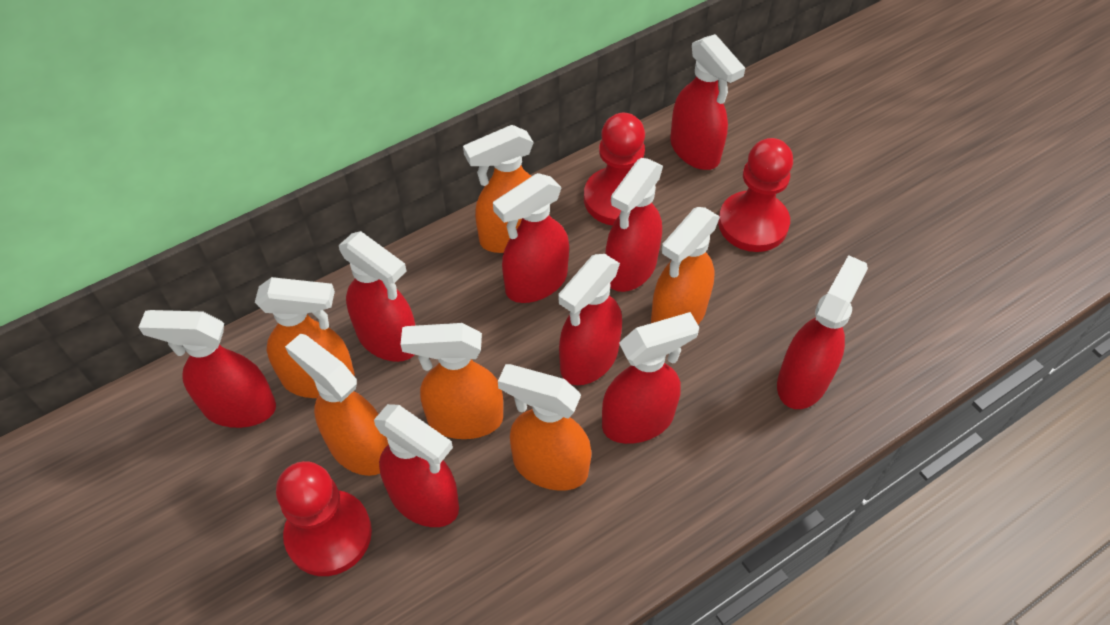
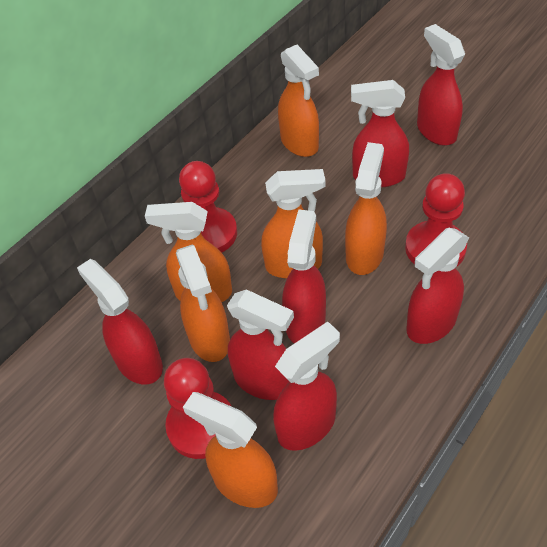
red spray bottle: 9 -> 7

